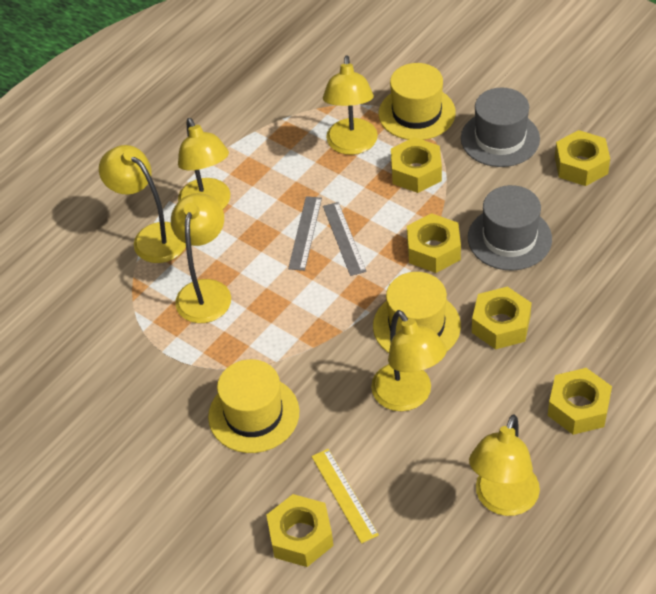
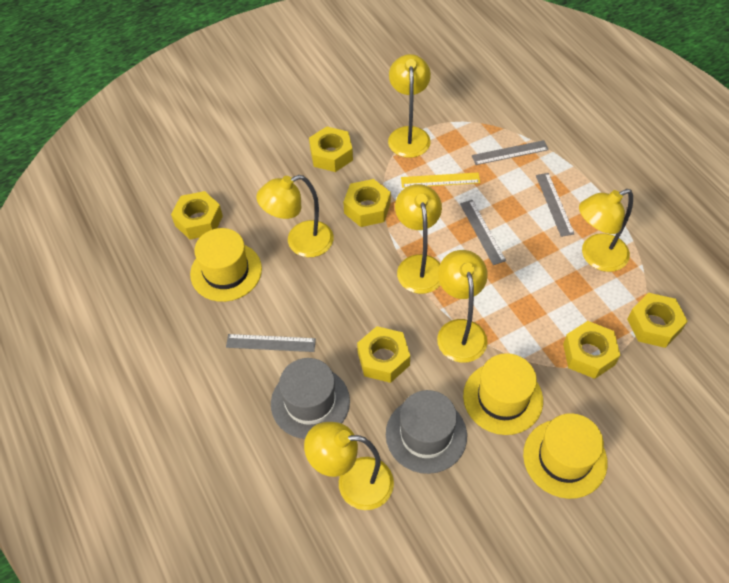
grey ruler: 2 -> 4

